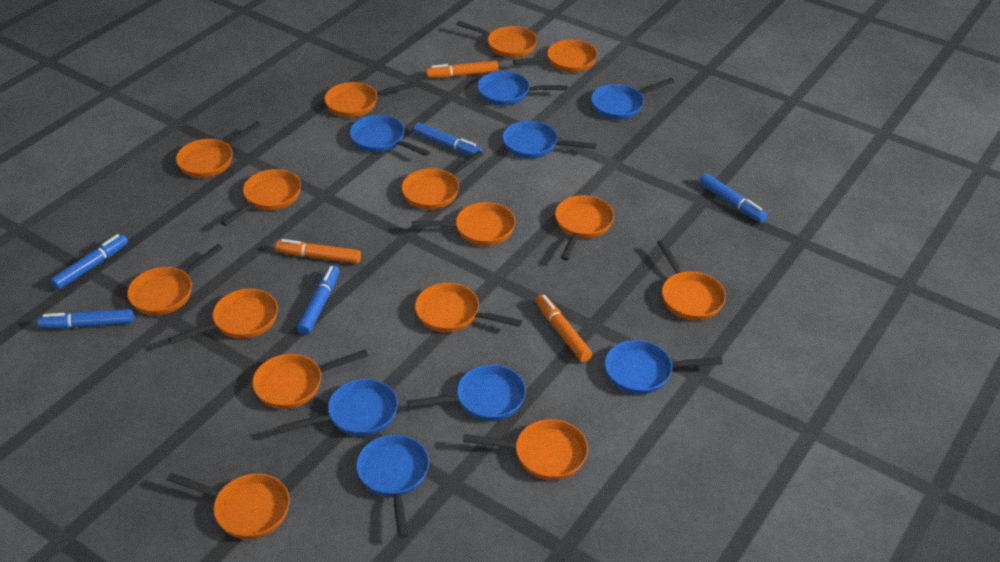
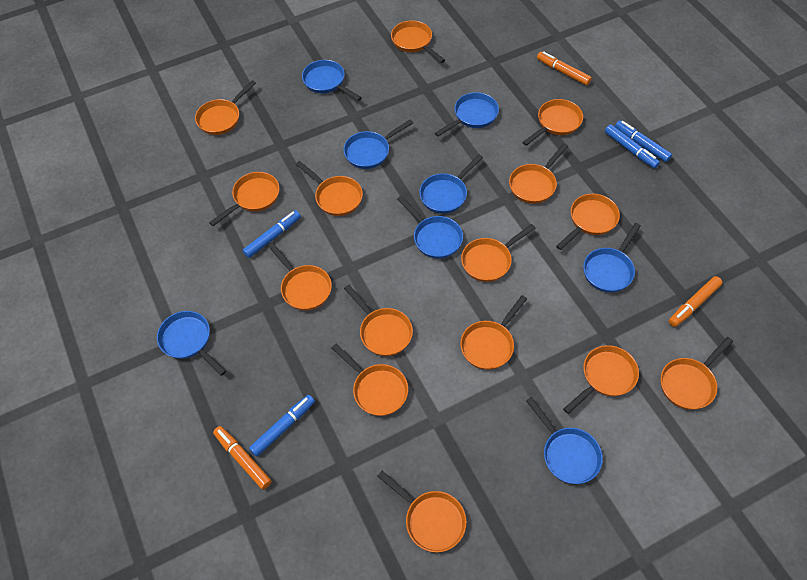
blue marker: 5 -> 4

